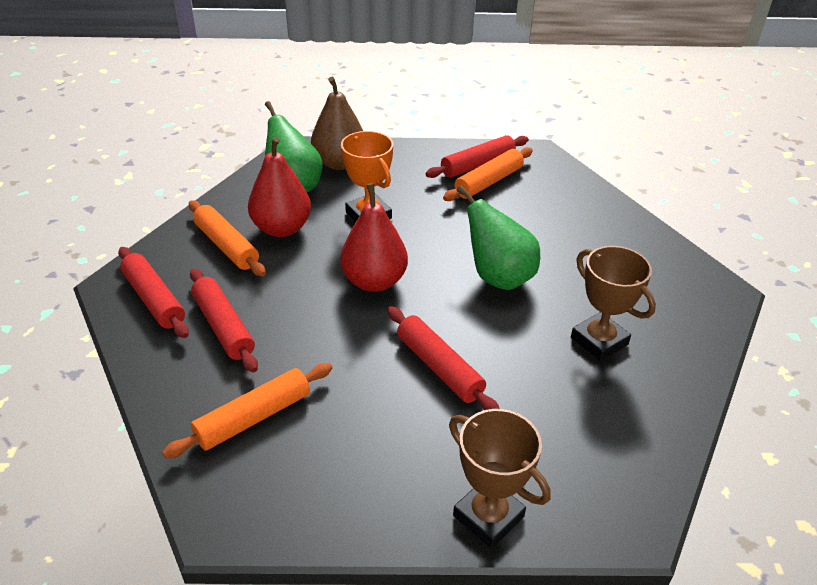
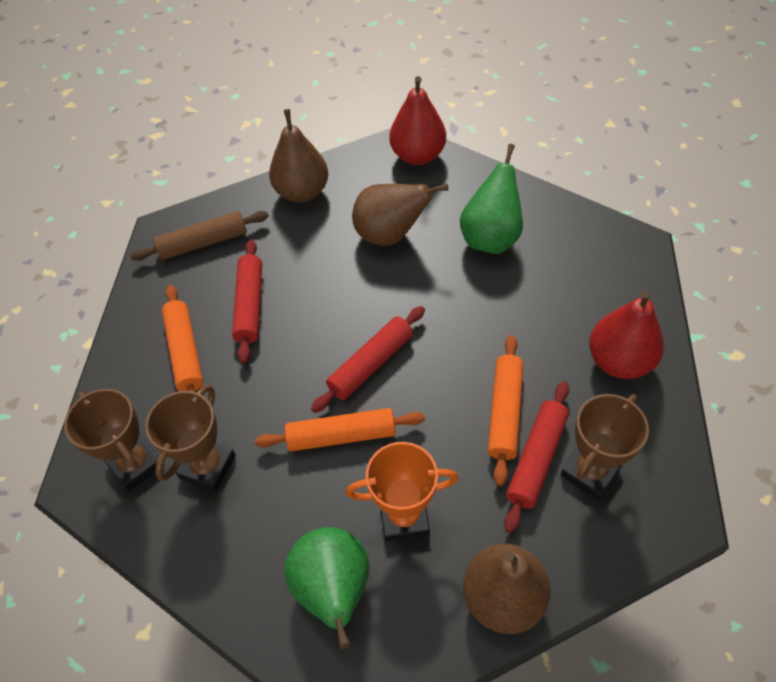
brown pear: 1 -> 3
brown rolling pin: 0 -> 1
brown trophy: 2 -> 3
red rolling pin: 4 -> 3

